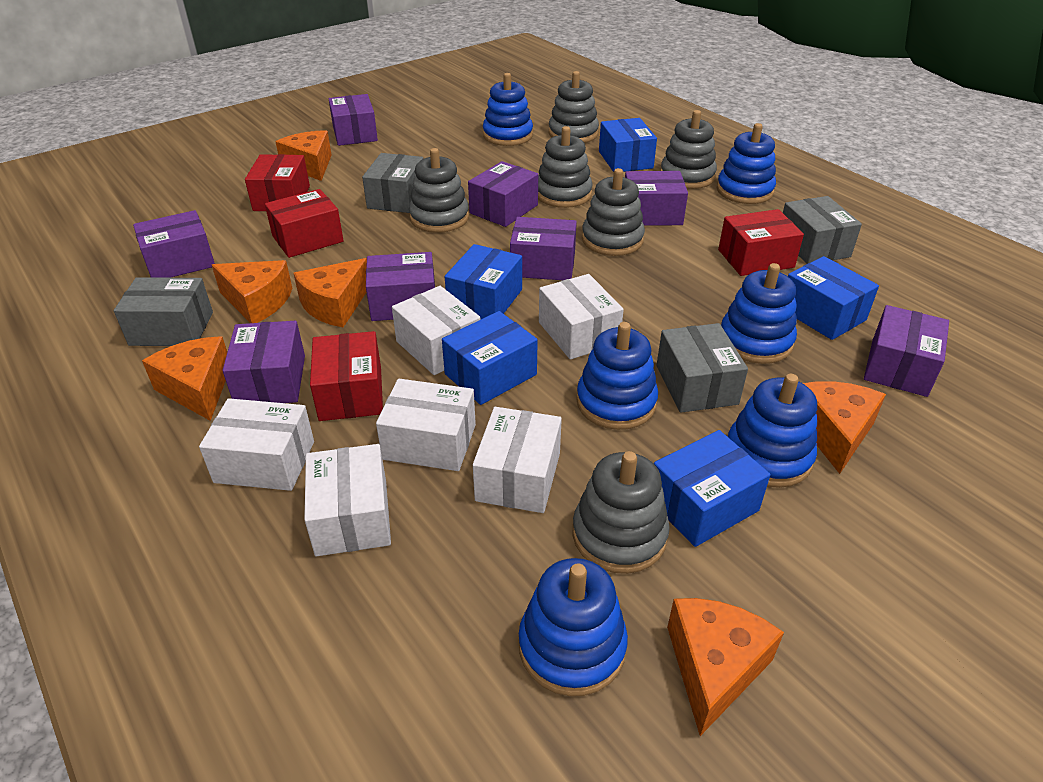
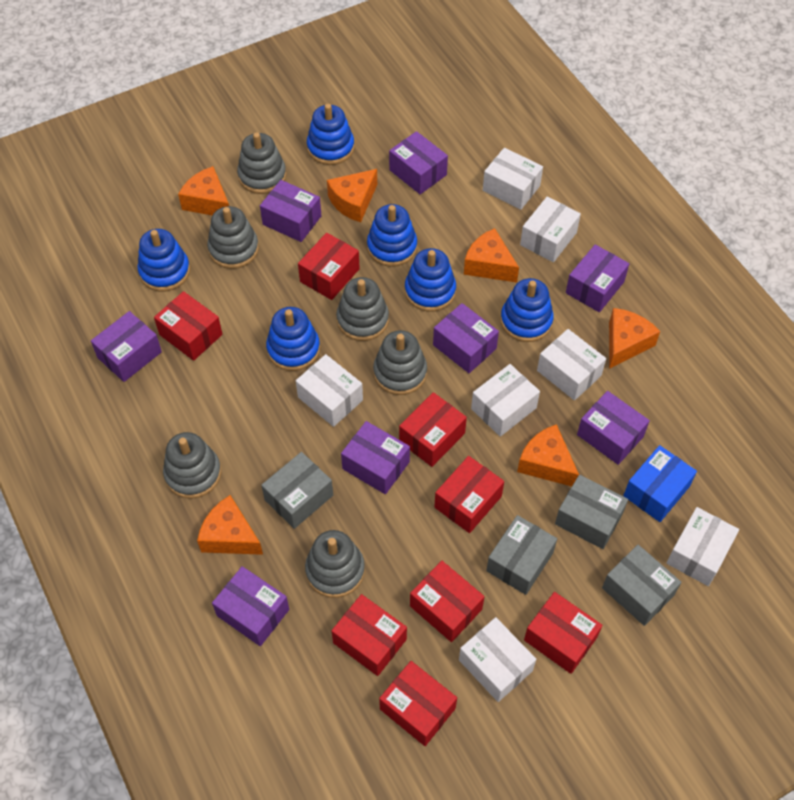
blue box: 5 -> 1
red box: 4 -> 8
white box: 6 -> 7

